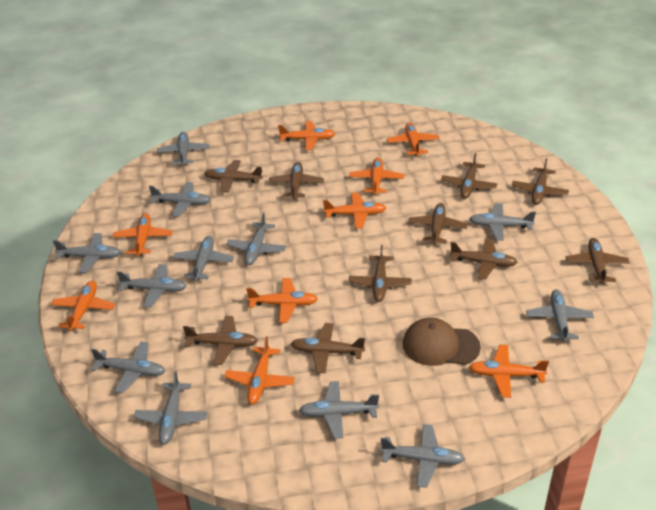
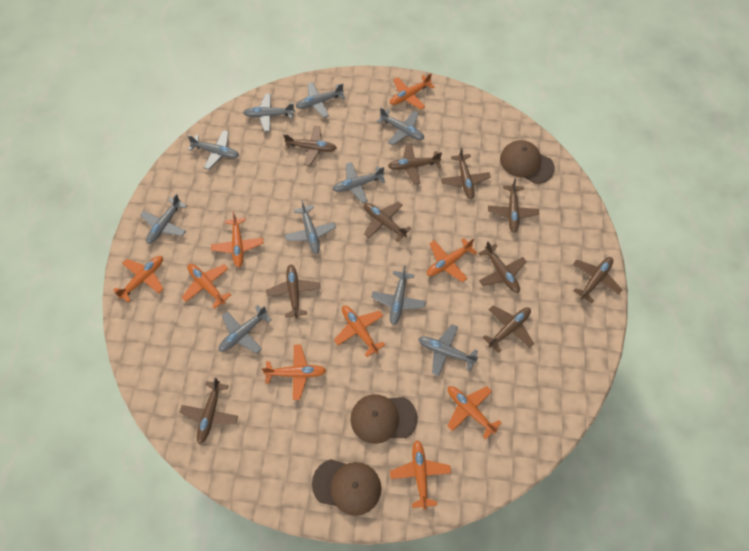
brown cap: 1 -> 3
grey plane: 12 -> 10

